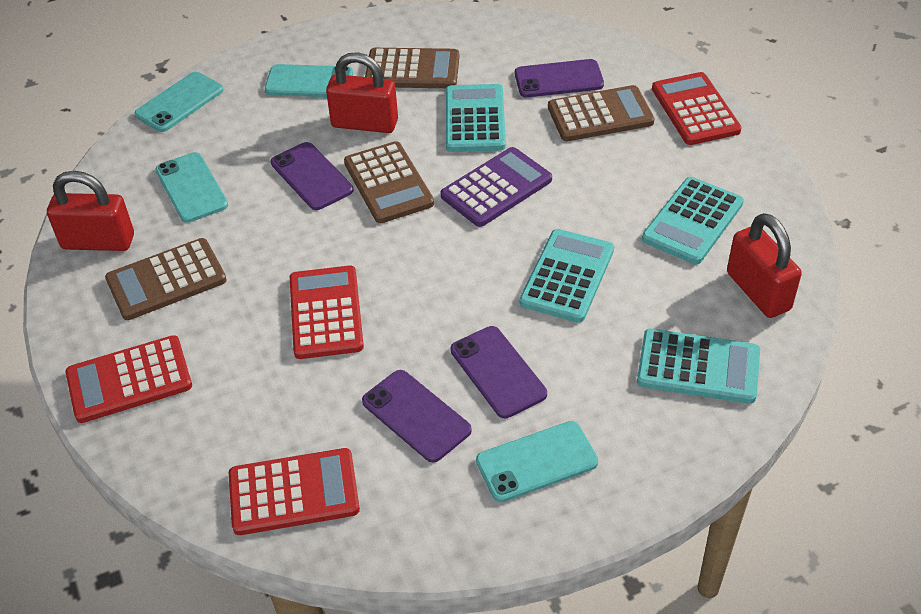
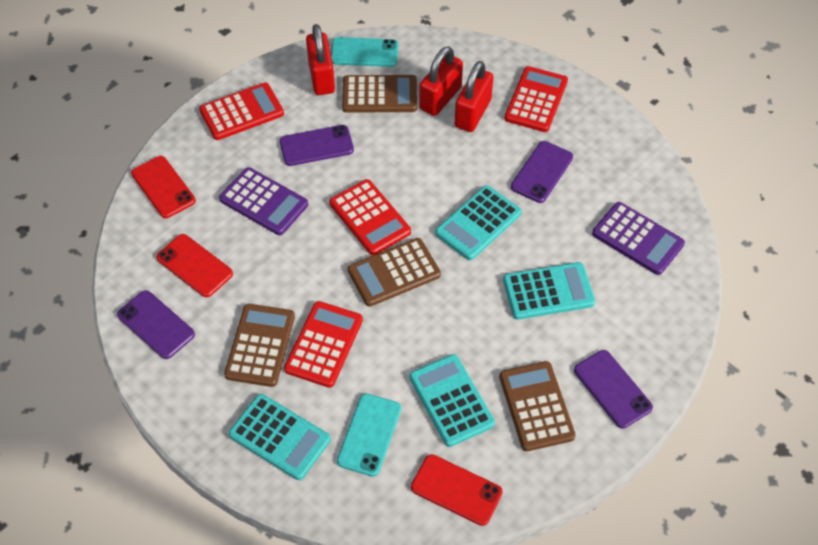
purple calculator: 1 -> 2
red phone: 0 -> 3
turquoise phone: 4 -> 2

